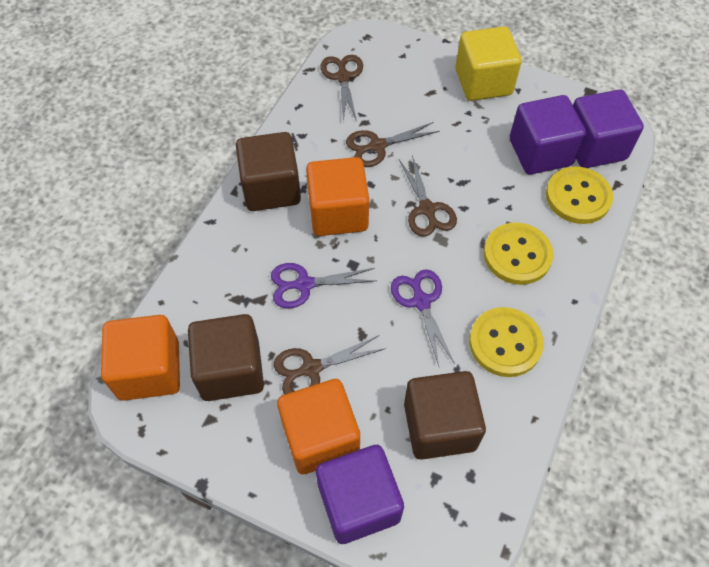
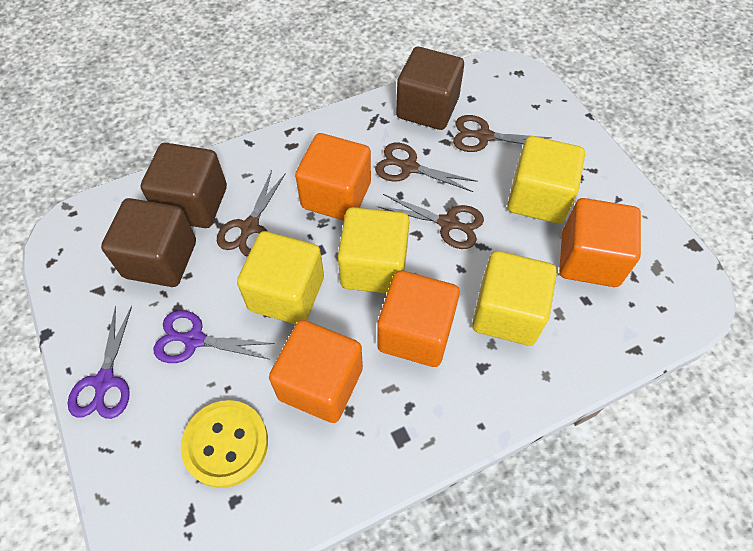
orange cube: 3 -> 4
purple cube: 3 -> 0
yellow button: 3 -> 1
yellow cube: 1 -> 4

